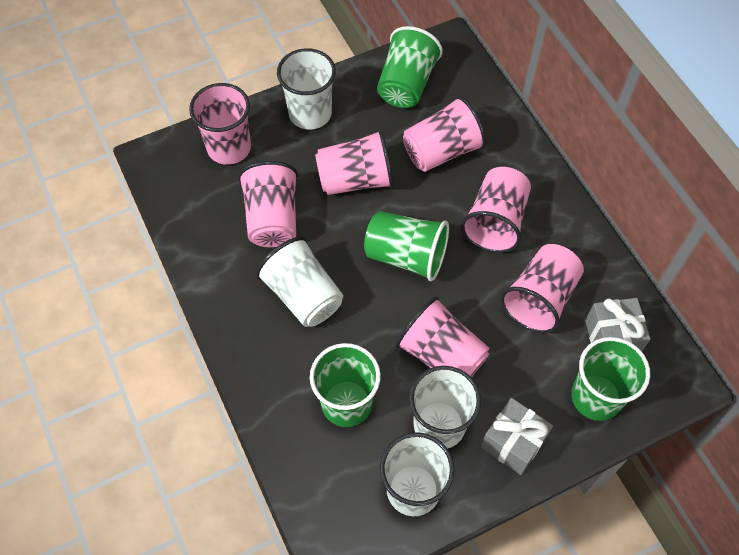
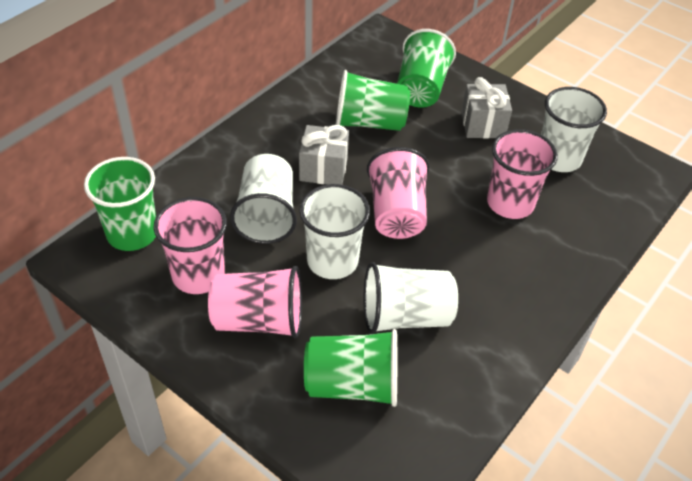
pink cup: 7 -> 4

